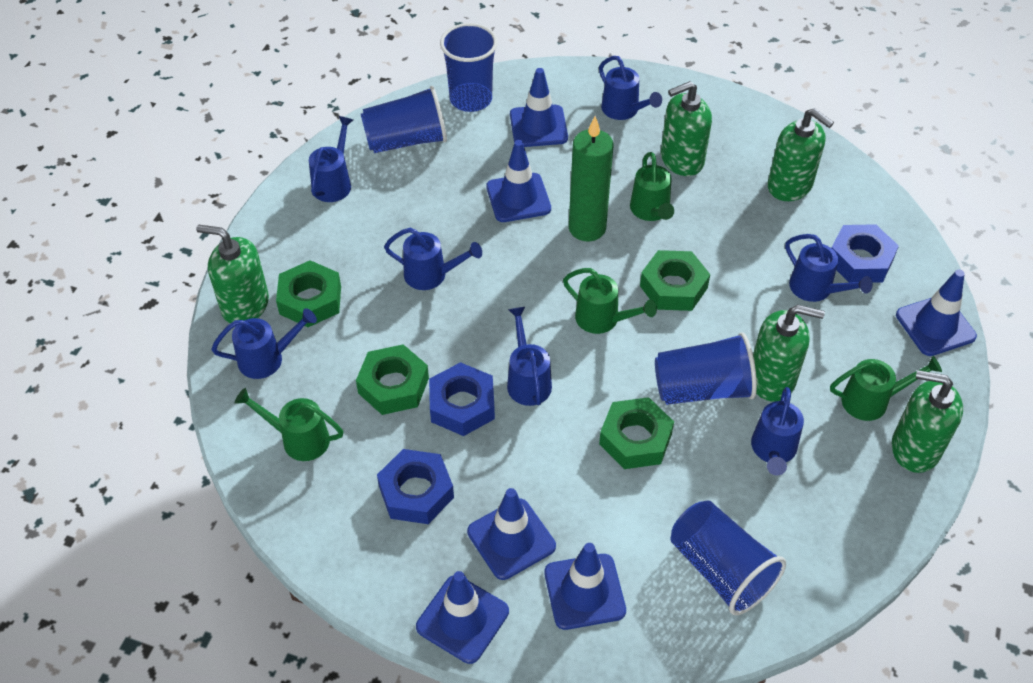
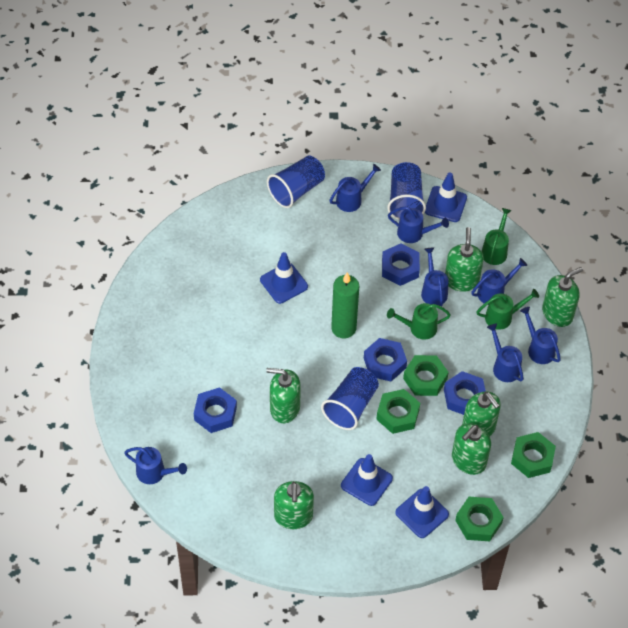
blue cup: 4 -> 3
blue nut: 3 -> 4
blue traffic cone: 6 -> 4
green soap dispenser: 5 -> 6
green watering can: 4 -> 3

